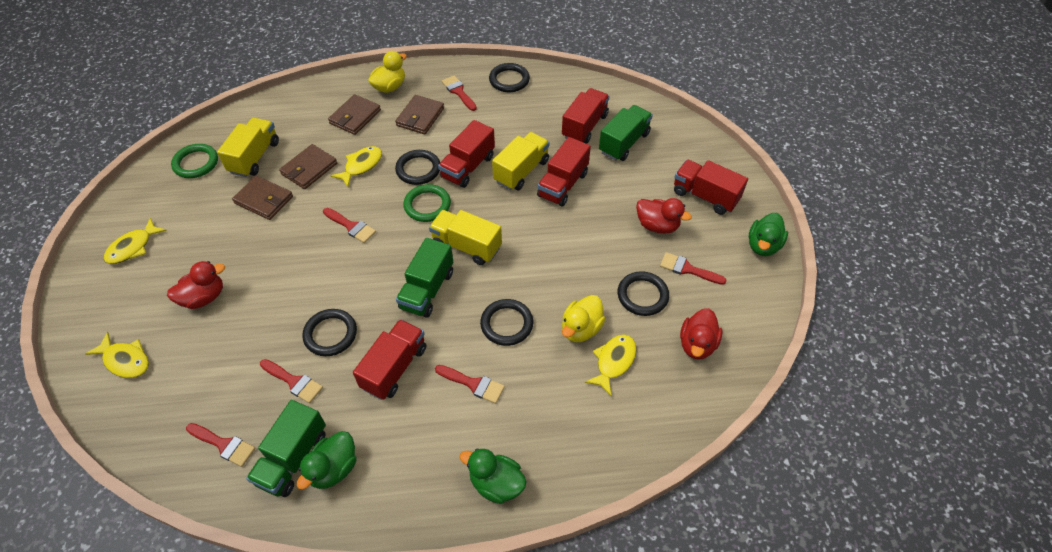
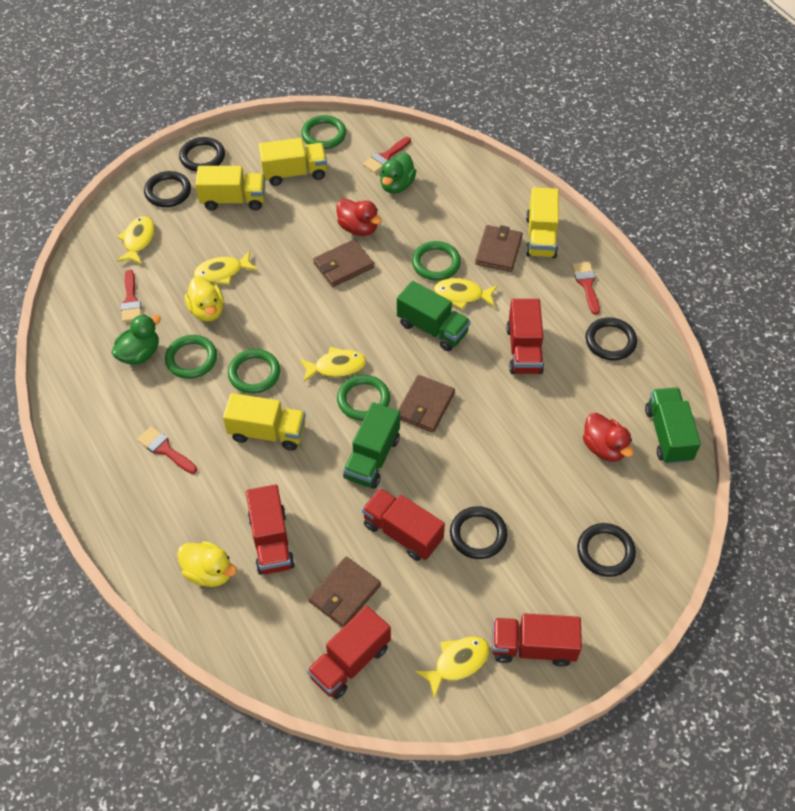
green duck: 3 -> 2
green ring: 2 -> 5
red brush: 6 -> 4
red duck: 3 -> 2
yellow fish: 4 -> 5
yellow truck: 3 -> 4

